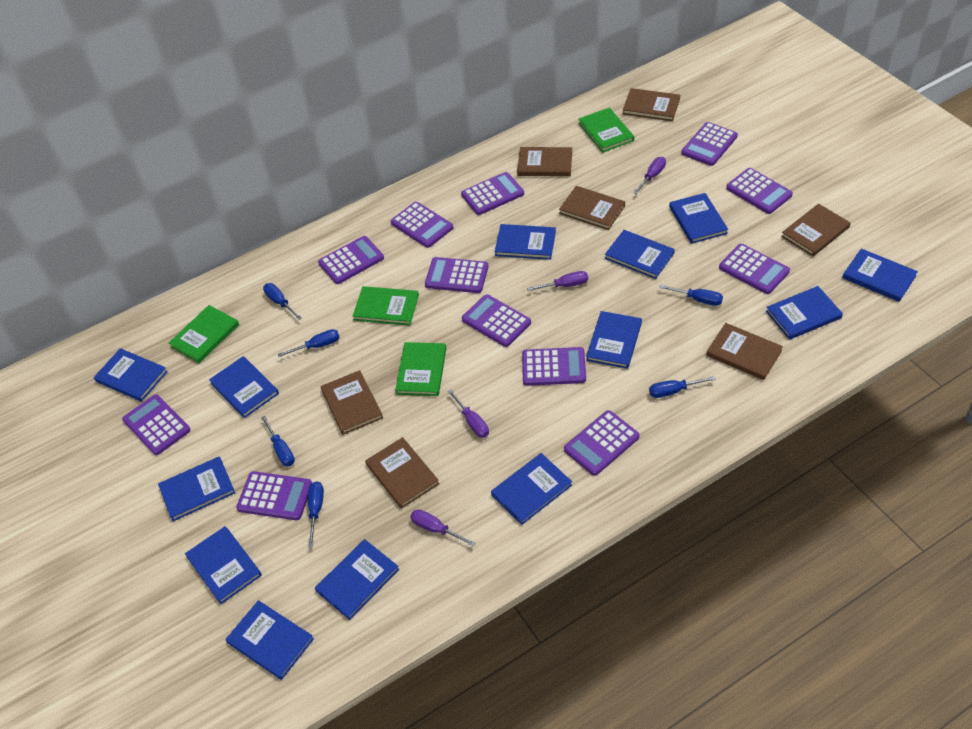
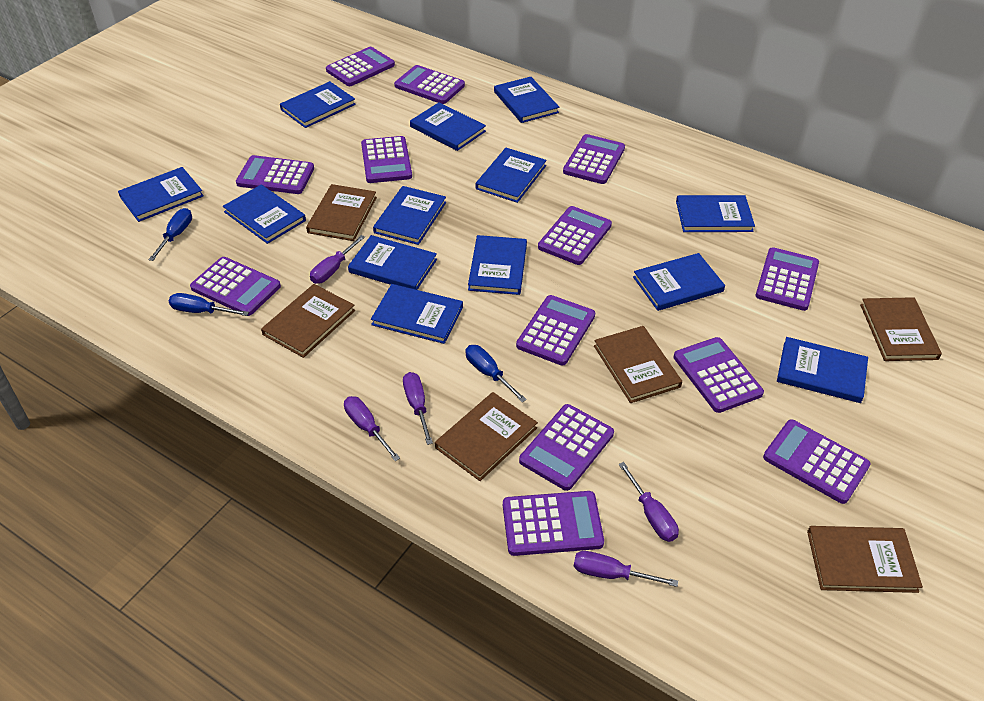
blue screwdriver: 6 -> 3
brown book: 7 -> 6
green book: 4 -> 0
purple calculator: 12 -> 13
purple screwdriver: 4 -> 5

